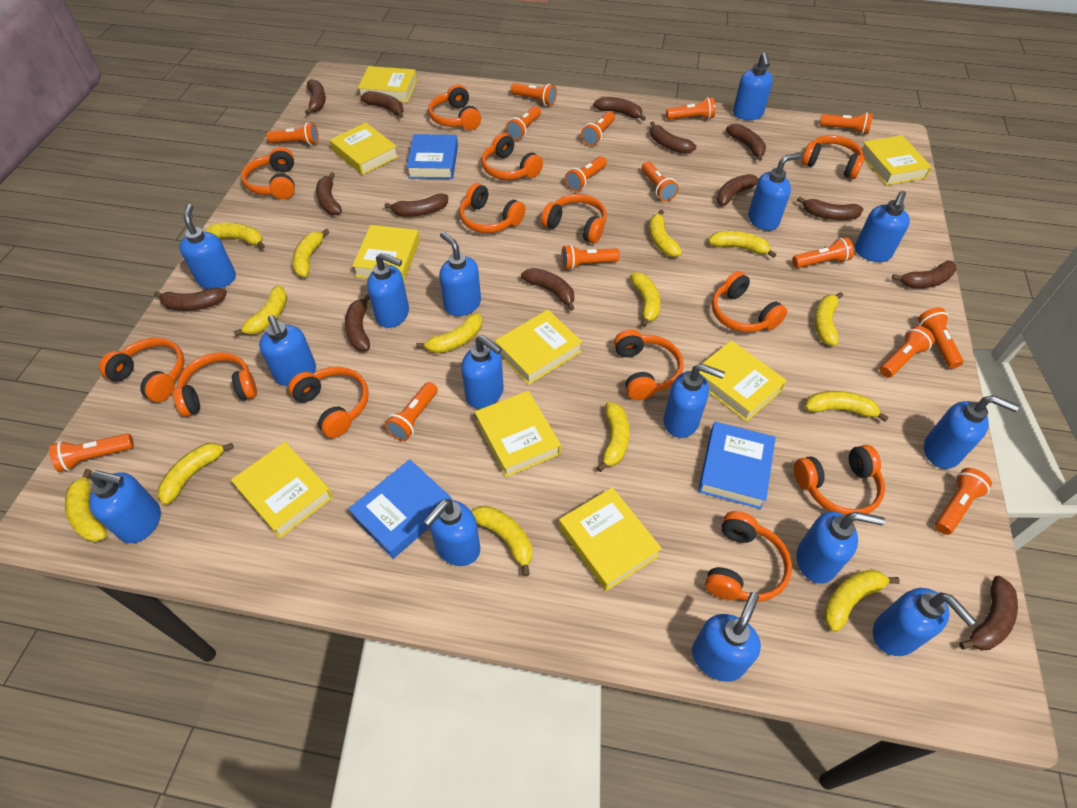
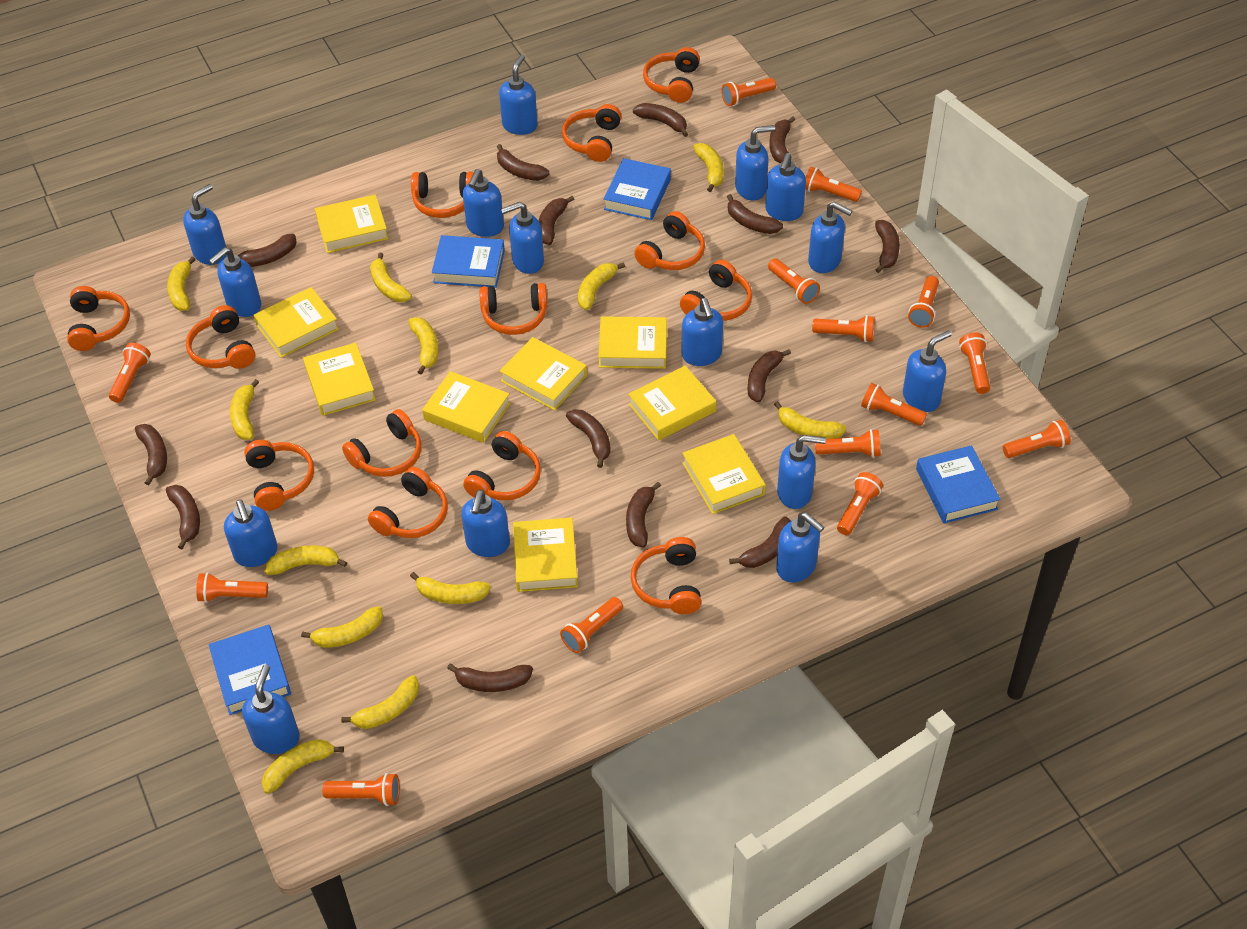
blue book: 3 -> 4
orange flashlight: 15 -> 14
yellow banana: 14 -> 12

